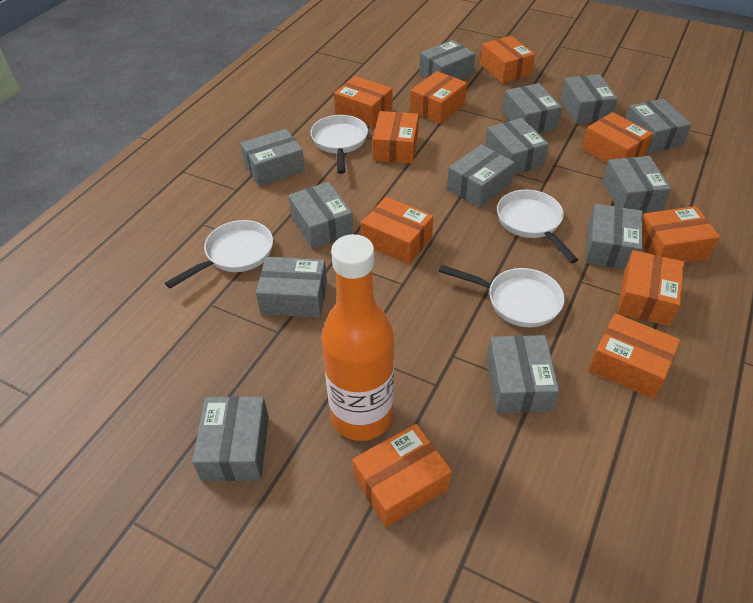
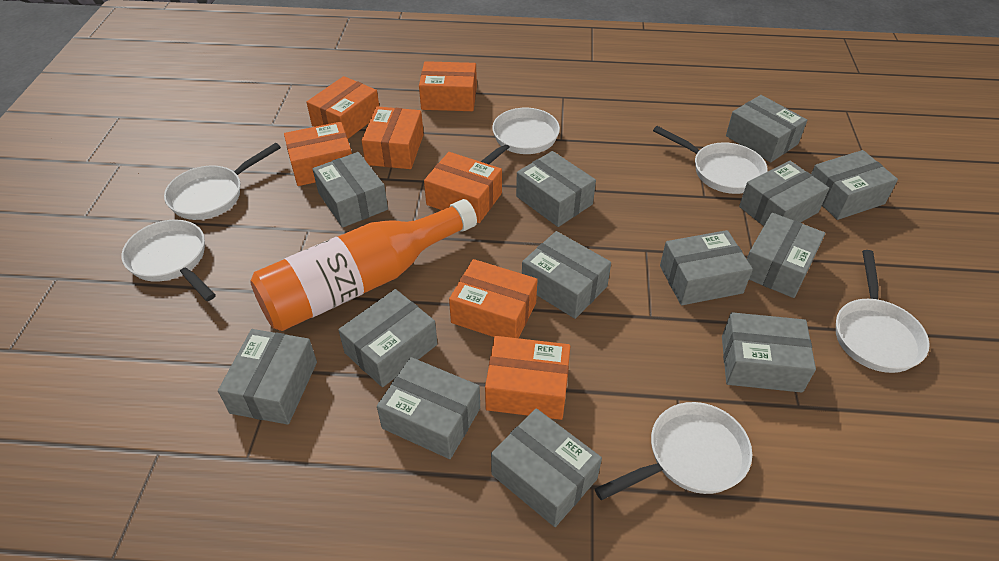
orange box: 10 -> 7
white pan: 4 -> 6

